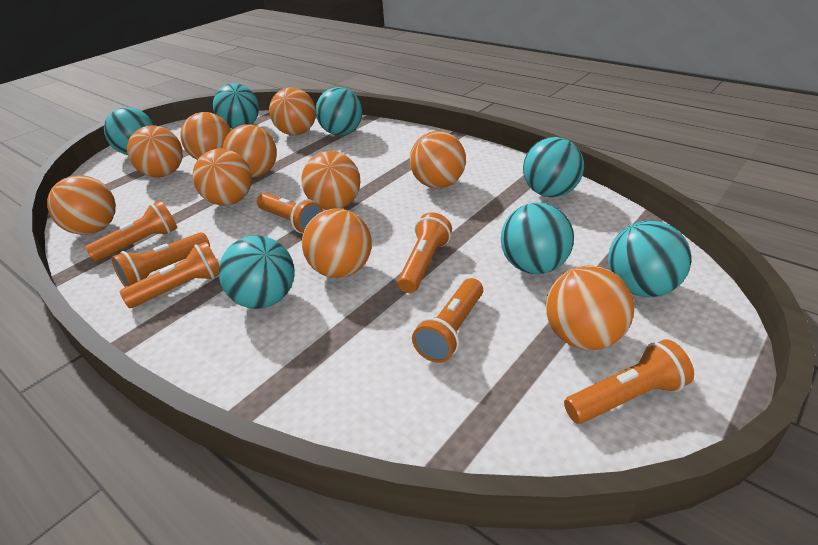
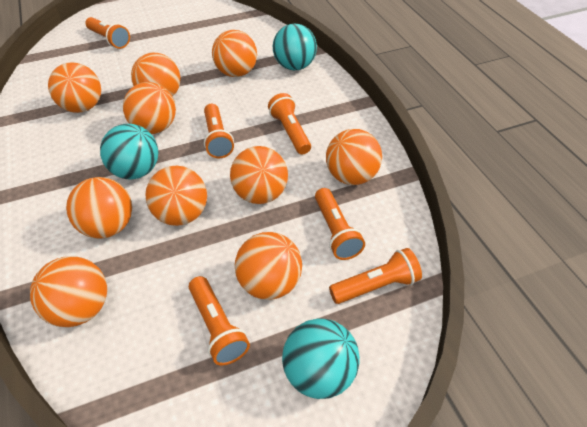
orange flashlight: 7 -> 6
turquoise ball: 7 -> 3

